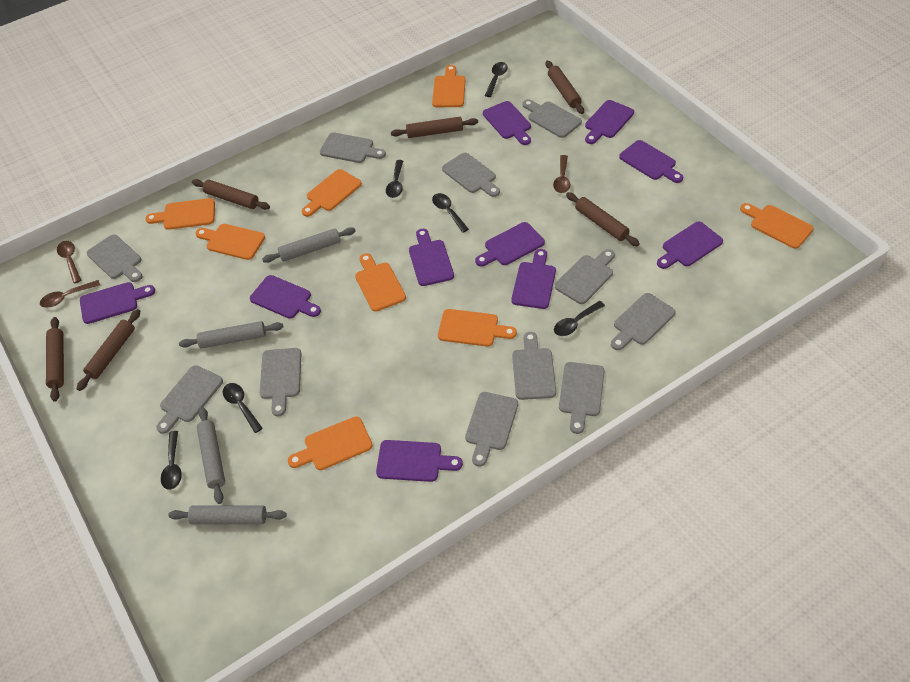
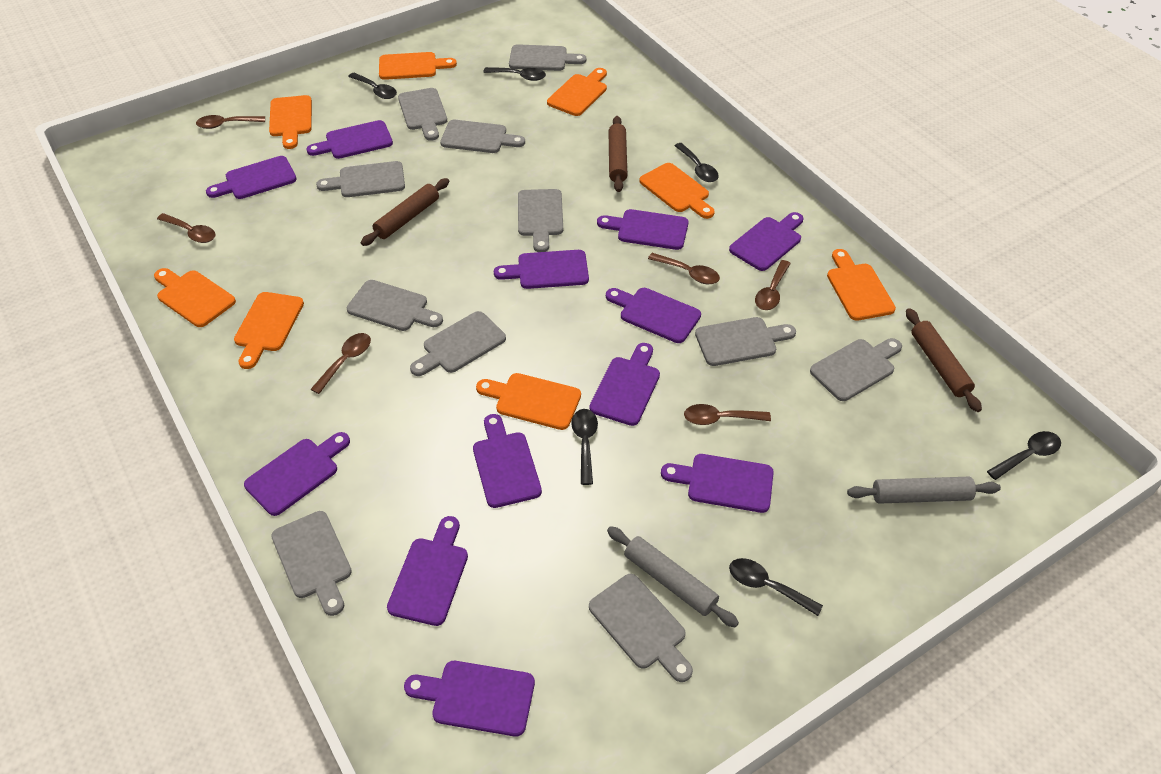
brown rolling pin: 6 -> 3
brown spoon: 3 -> 6
grey rolling pin: 4 -> 2
purple cutting board: 10 -> 12

